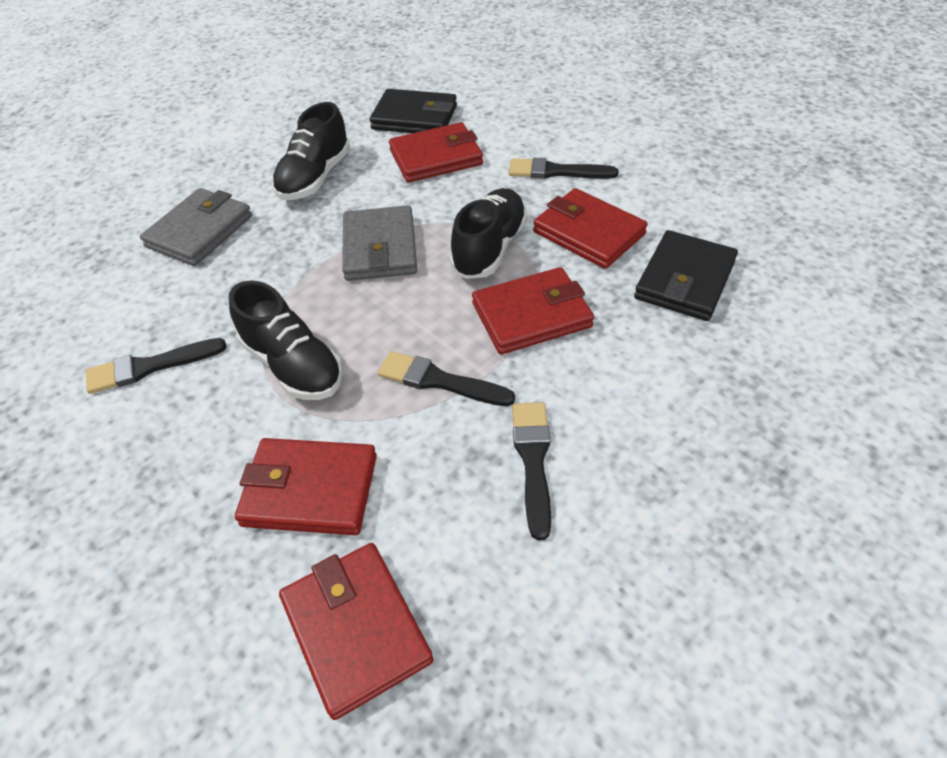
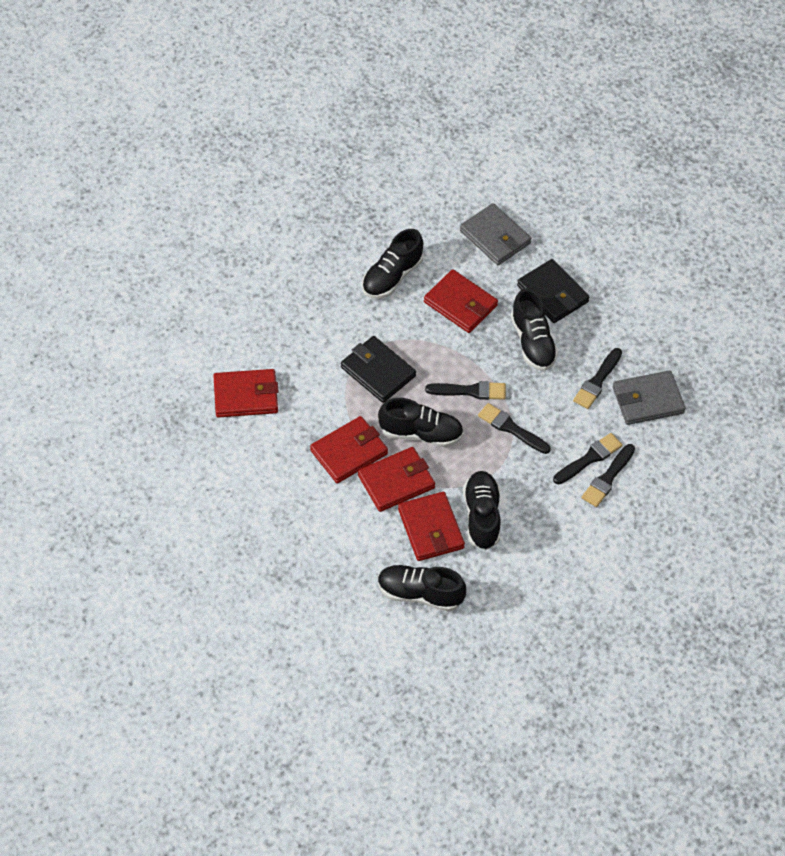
black brush: 4 -> 5
black shoe: 3 -> 5

